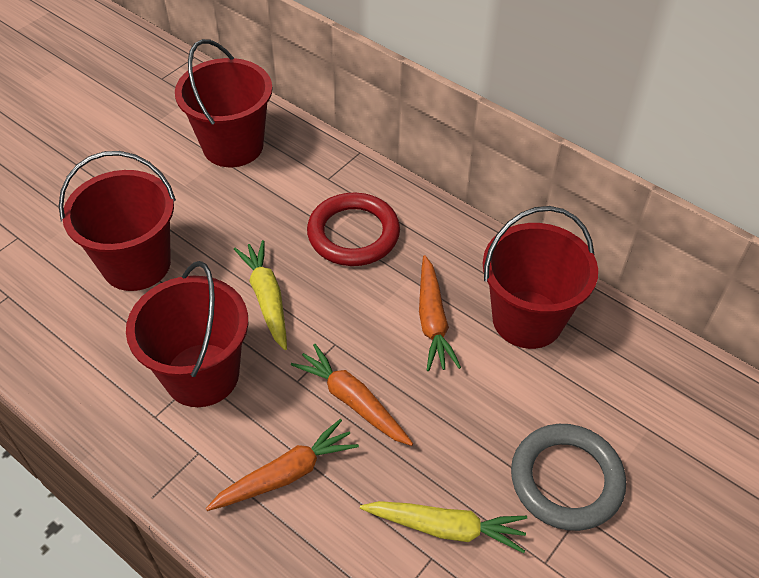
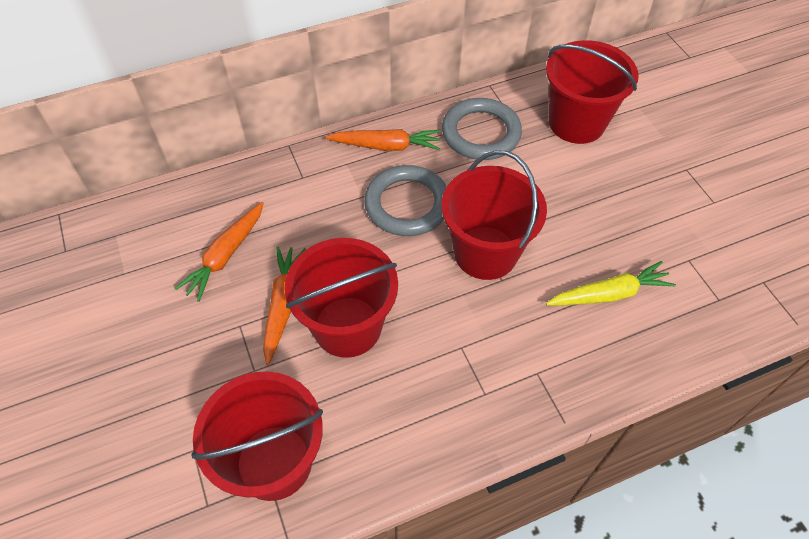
grey ring: 1 -> 2
red ring: 1 -> 0
yellow carrot: 2 -> 1

